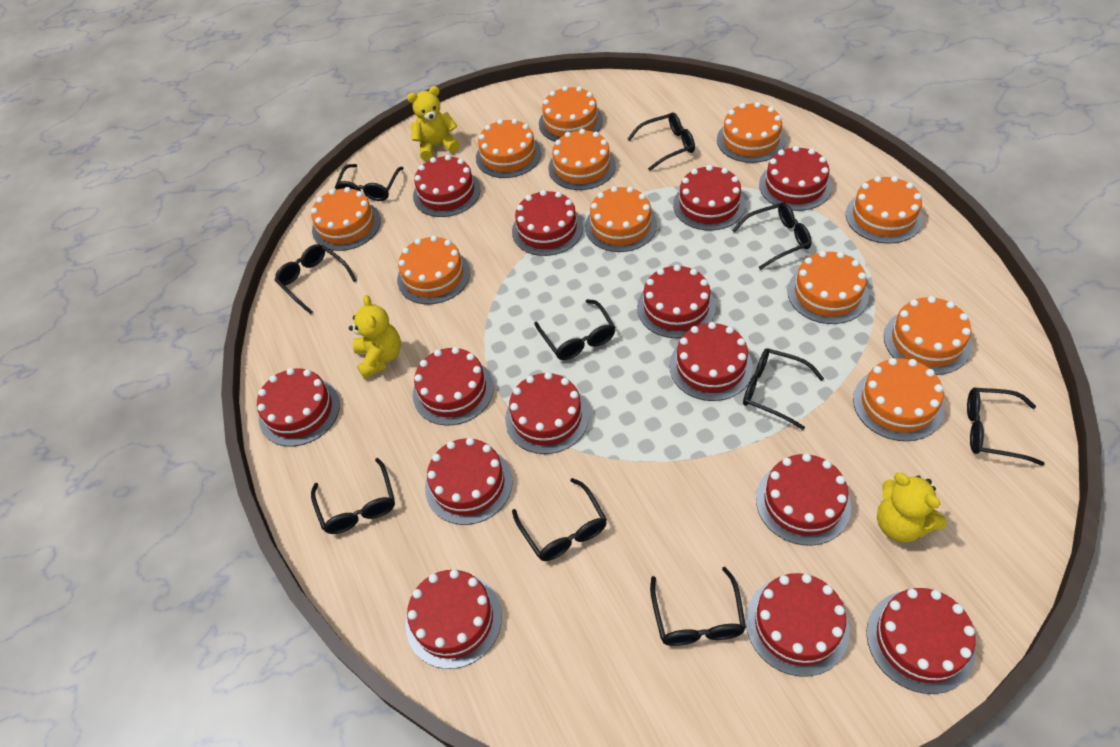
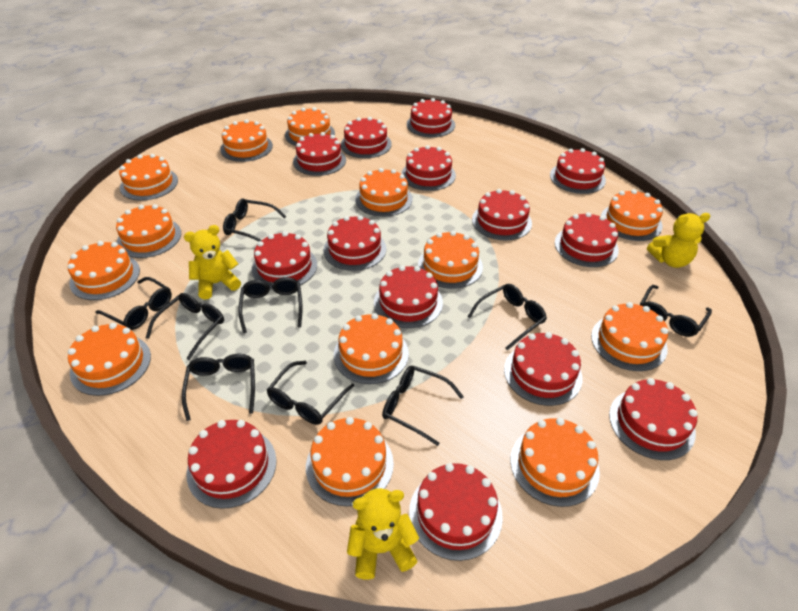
black glasses: 10 -> 9
orange cake: 11 -> 13

